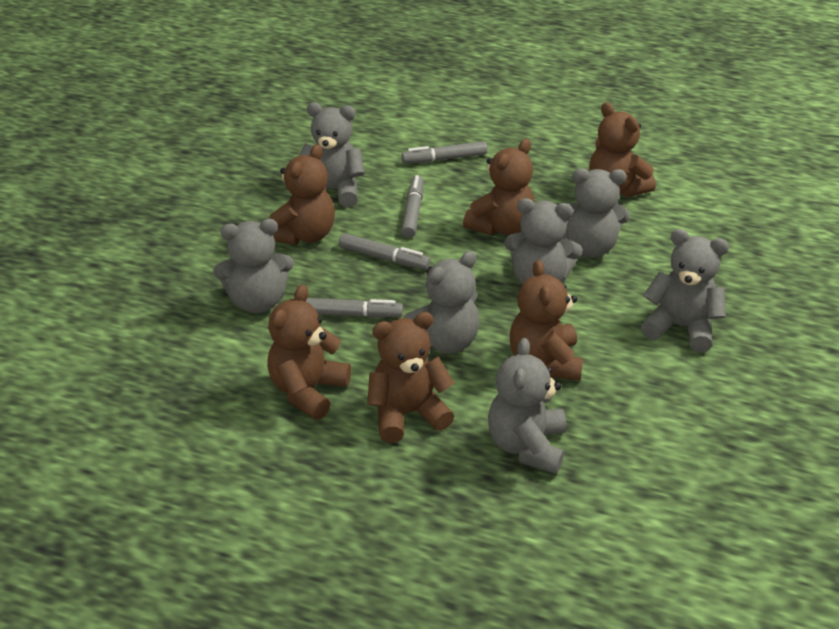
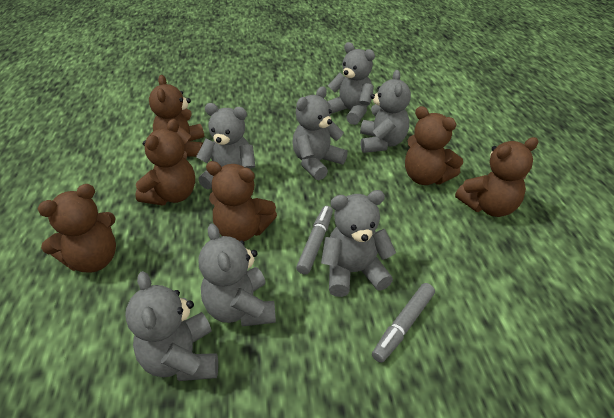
grey marker: 4 -> 2

